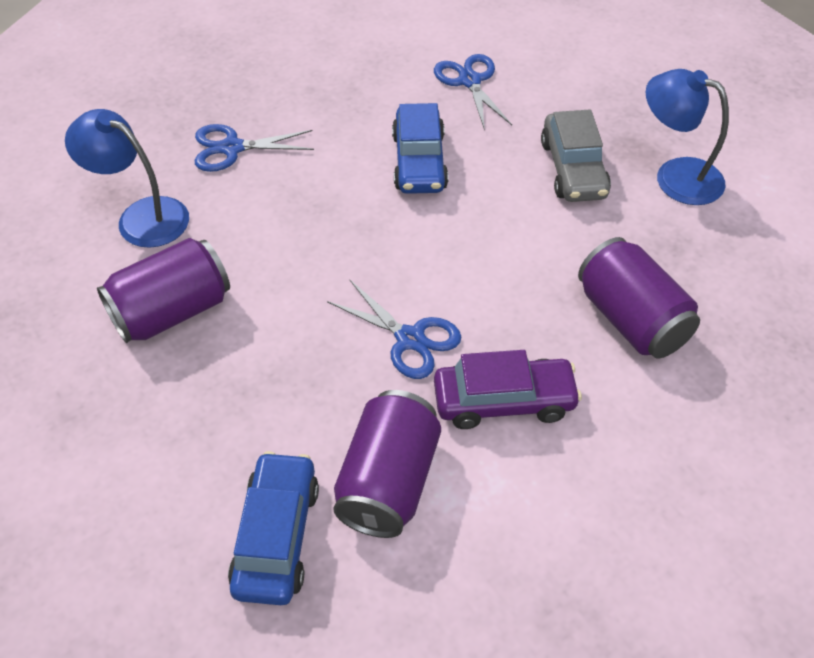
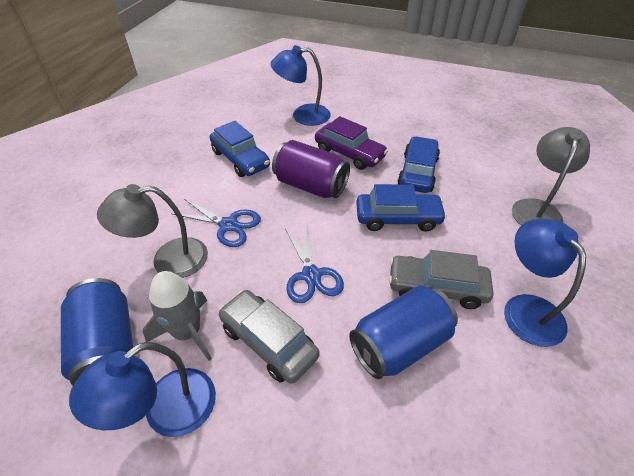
blue can: 0 -> 2
blue car: 2 -> 3
blue lamp: 2 -> 3
blue scissors: 3 -> 2
grey car: 1 -> 2
grey lamp: 0 -> 2
grey rocket: 0 -> 1
purple can: 3 -> 1

